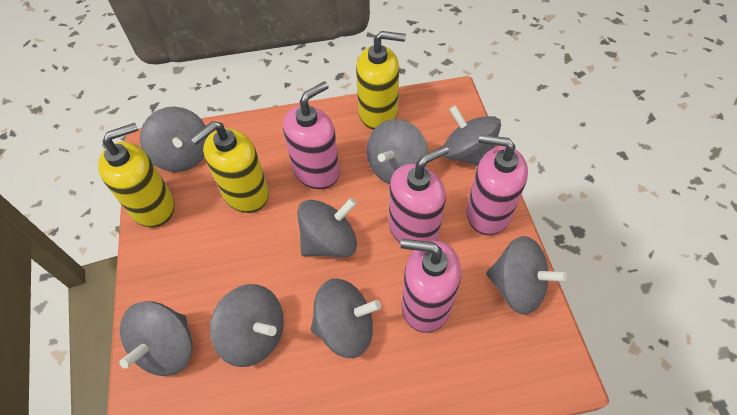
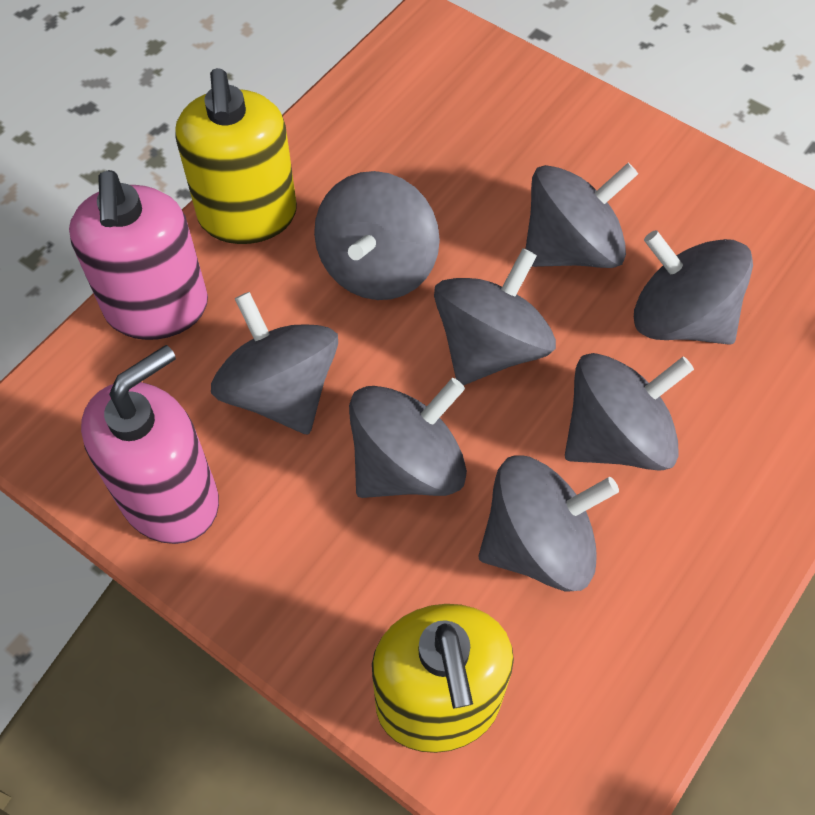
pink soap dispenser: 4 -> 2
yellow soap dispenser: 3 -> 2

